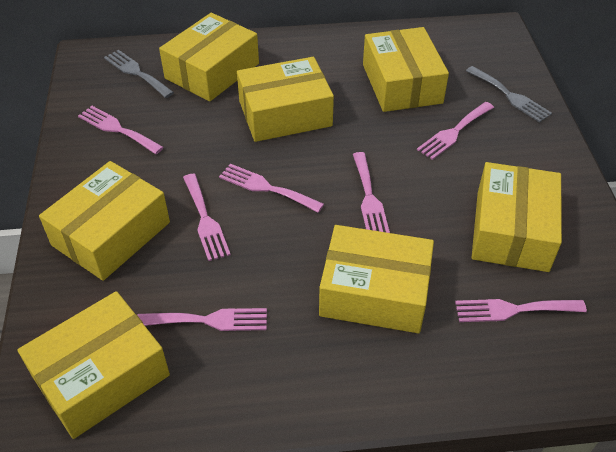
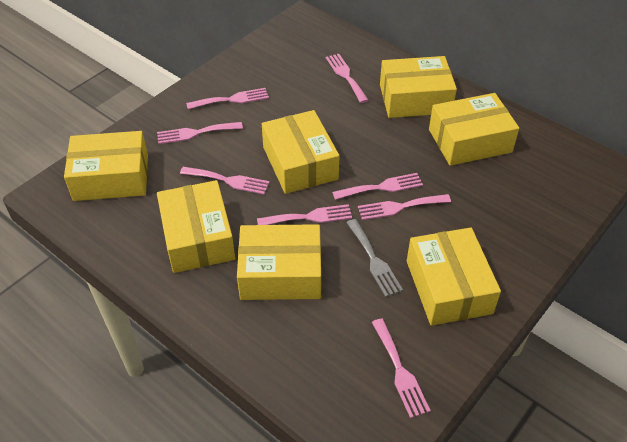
grey fork: 2 -> 1
pink fork: 7 -> 8

